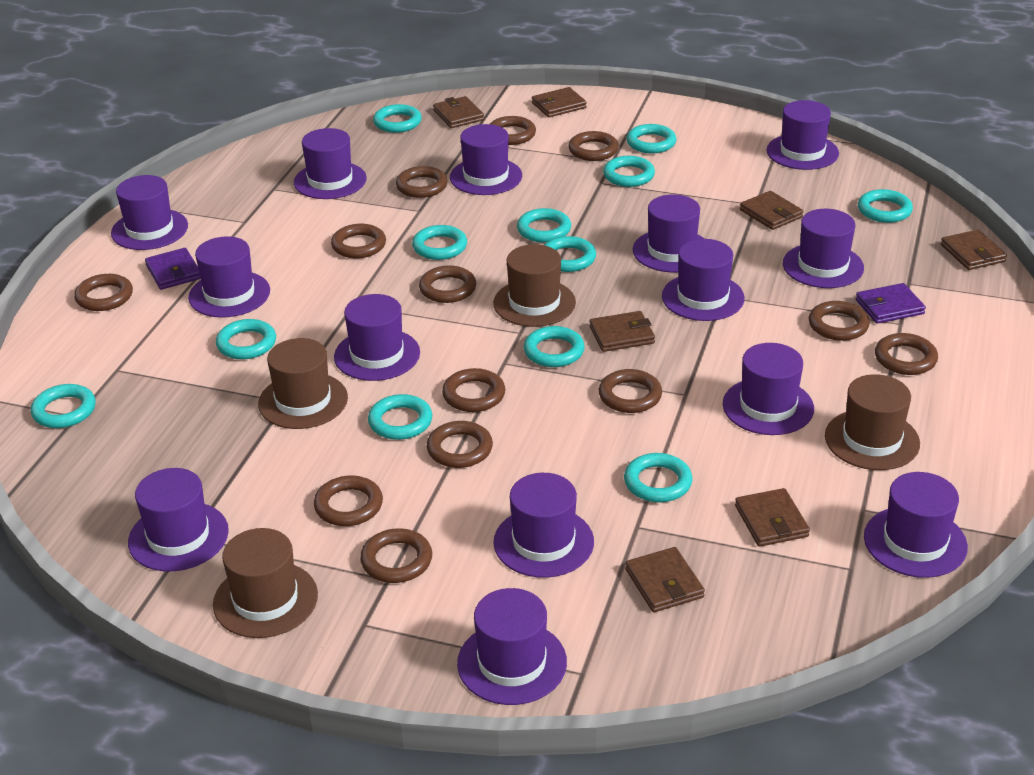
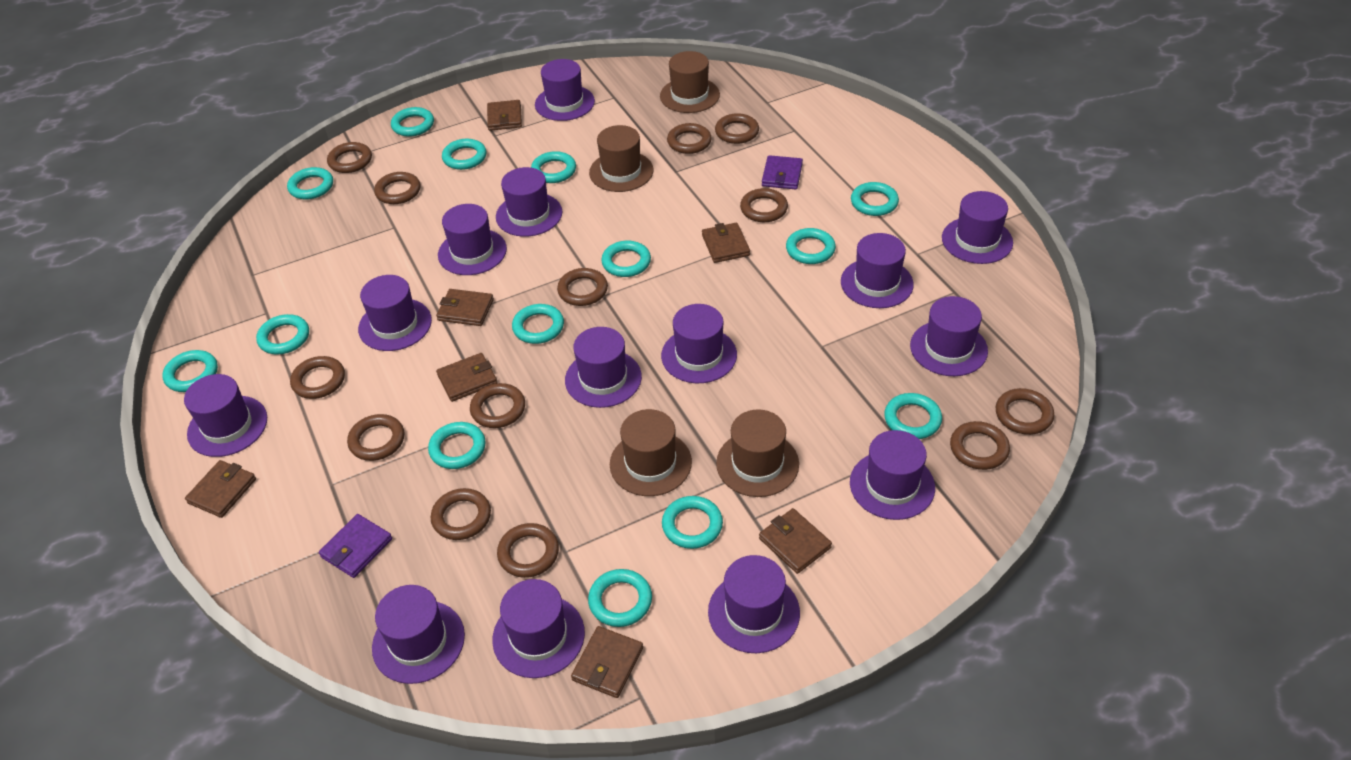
turquoise ring: 12 -> 14

